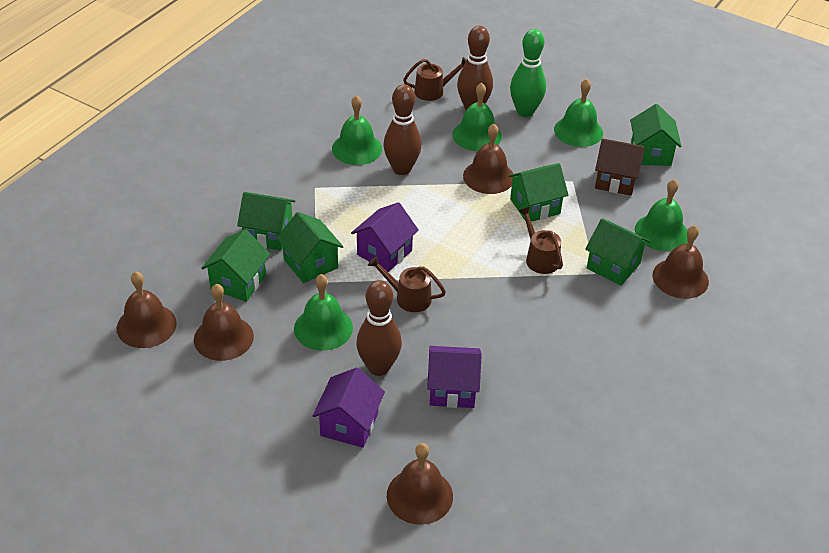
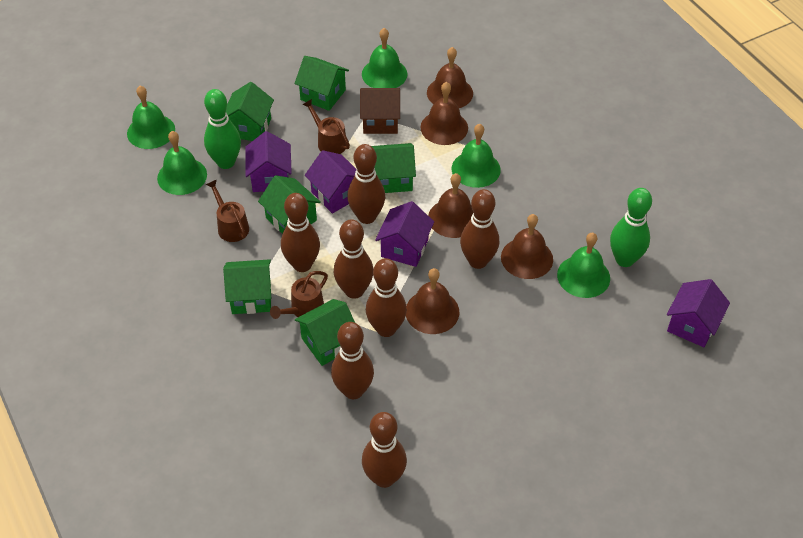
brown bowling pin: 3 -> 7
green bowling pin: 1 -> 2
purple house: 3 -> 4

